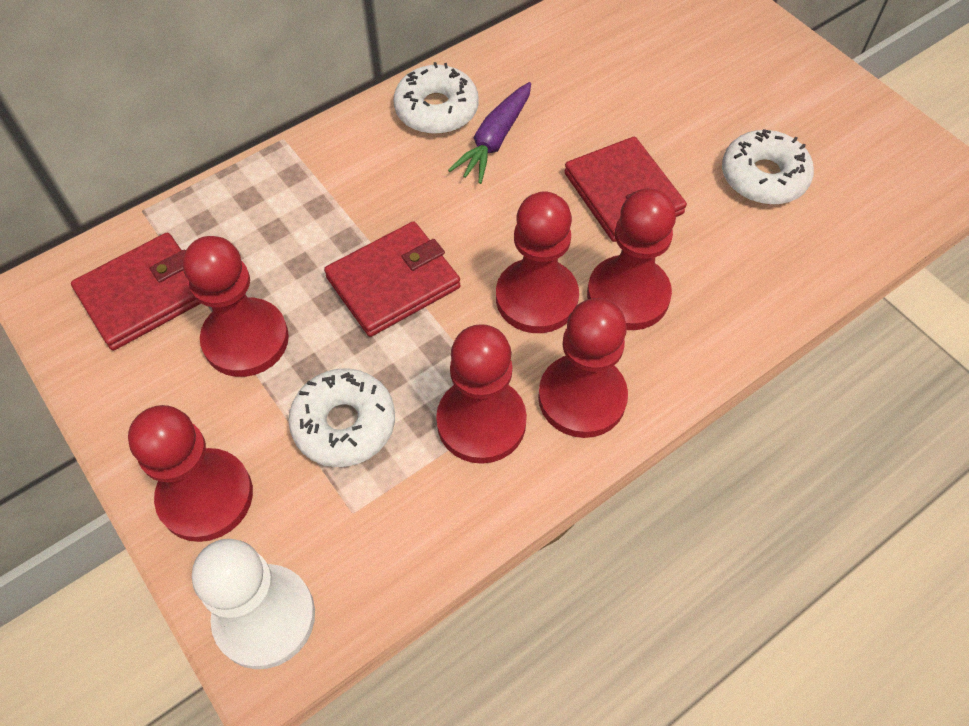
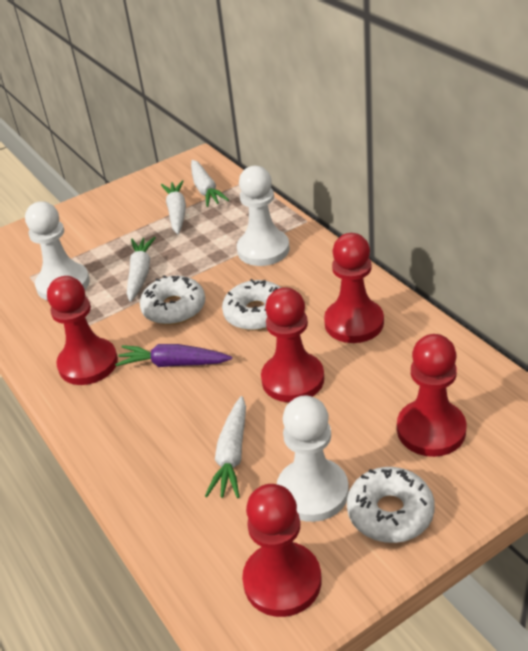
red pawn: 6 -> 5
red wallet: 3 -> 0
white carrot: 0 -> 4
white pawn: 1 -> 3

